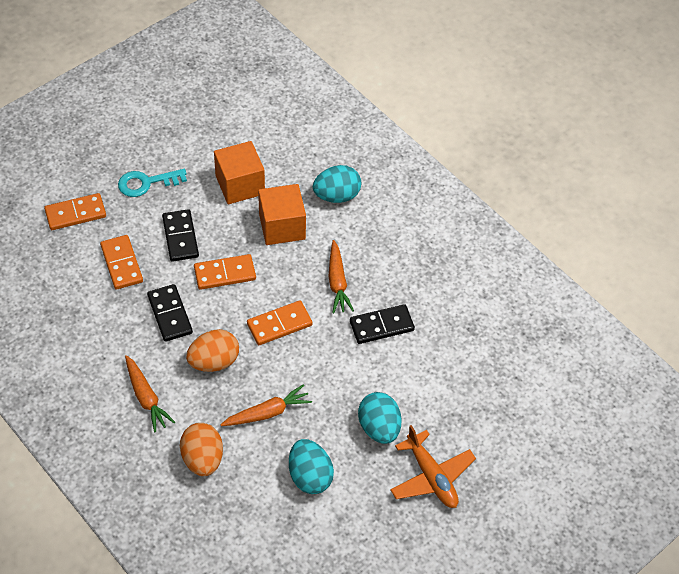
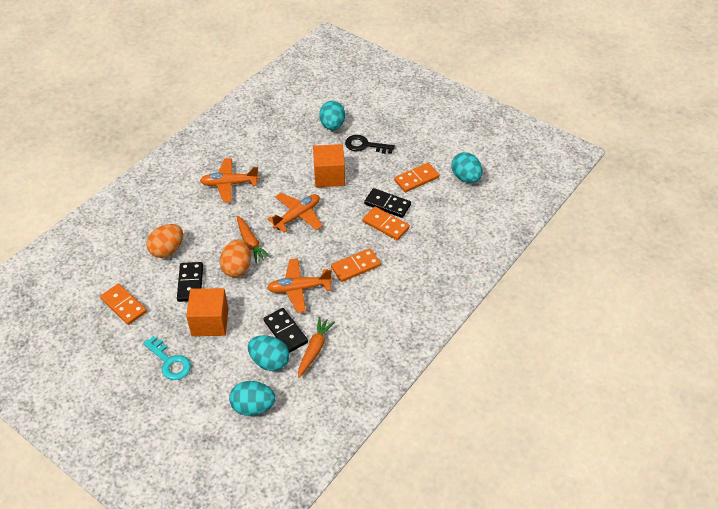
black key: 0 -> 1
orange carrot: 3 -> 2
orange plane: 1 -> 3
turquoise egg: 3 -> 4

